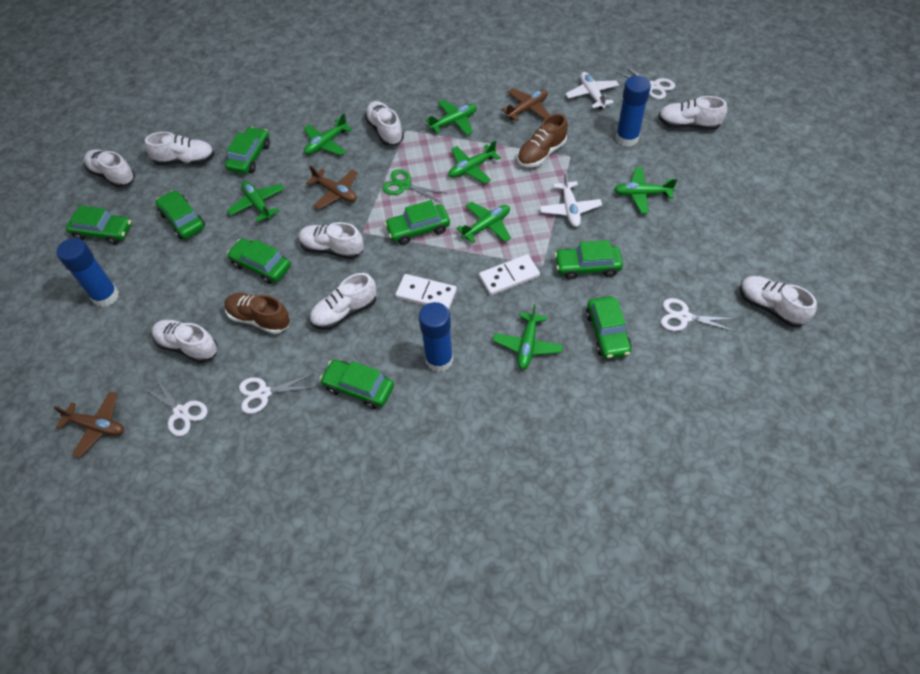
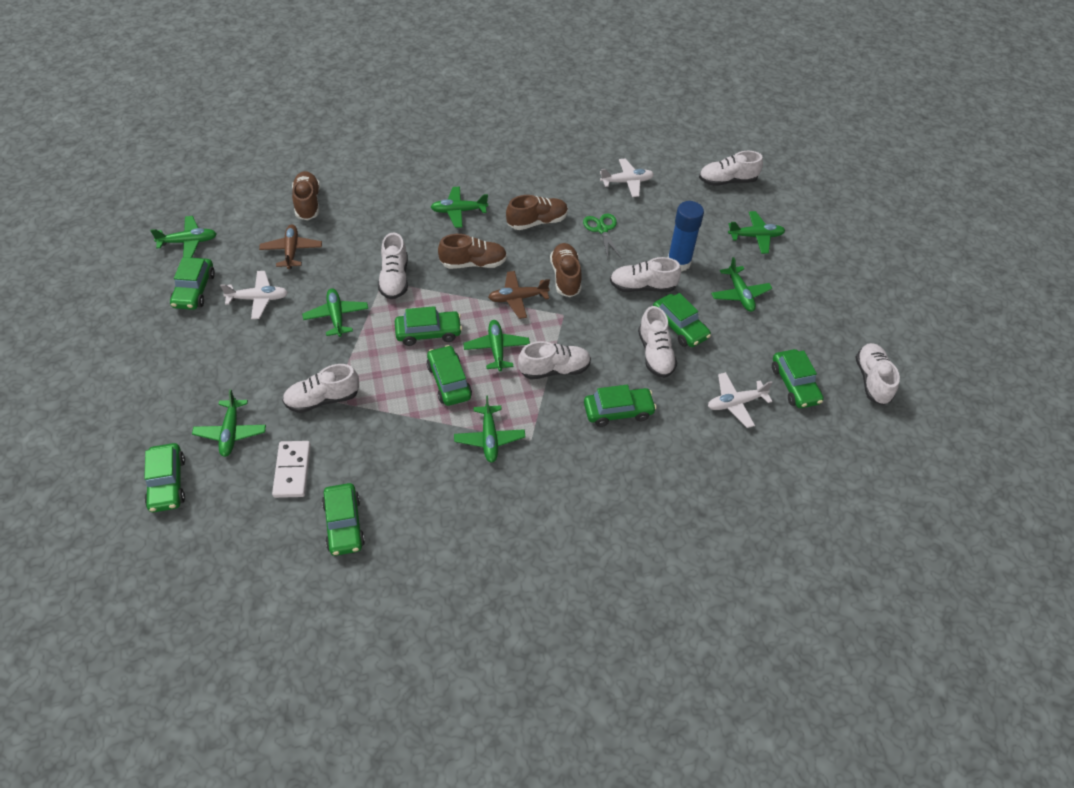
blue glue stick: 3 -> 1
brown plane: 3 -> 2
brown shoe: 2 -> 4
green plane: 7 -> 8
white domino: 2 -> 1
white plane: 2 -> 3
white scissors: 4 -> 0
white shoe: 8 -> 7

